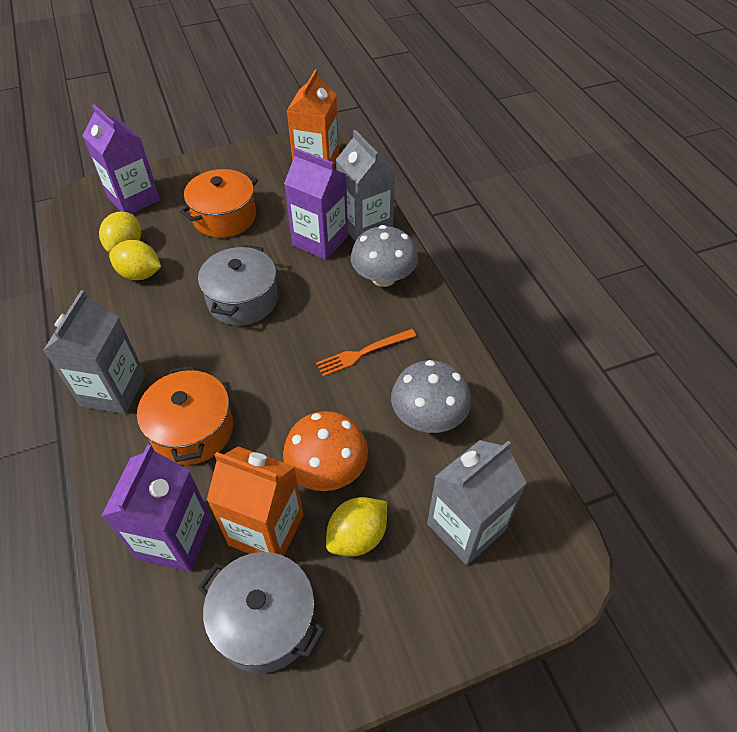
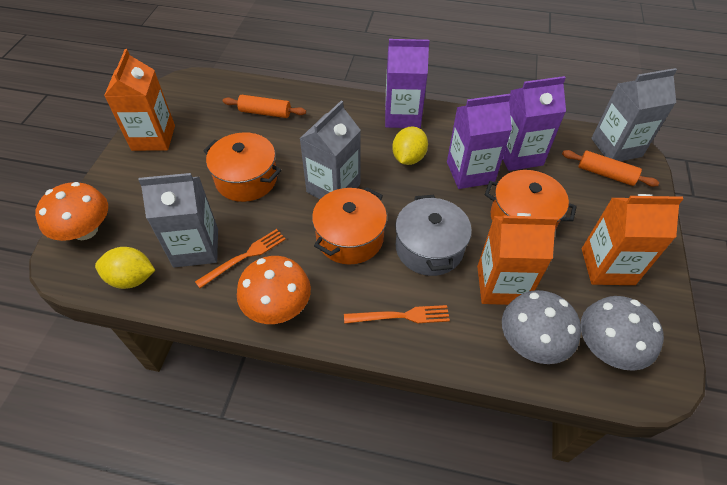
grey pot: 2 -> 1
orange carton: 2 -> 3
orange fork: 1 -> 2
orange mushroom: 1 -> 2
orange pot: 2 -> 3
orange rolling pin: 0 -> 2
yellow lemon: 3 -> 2

